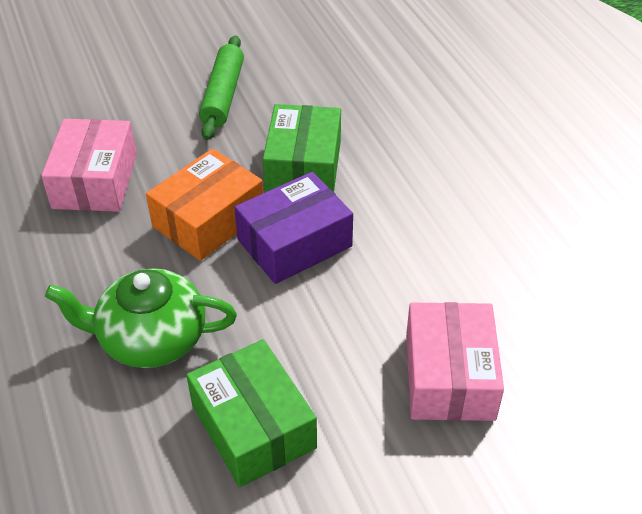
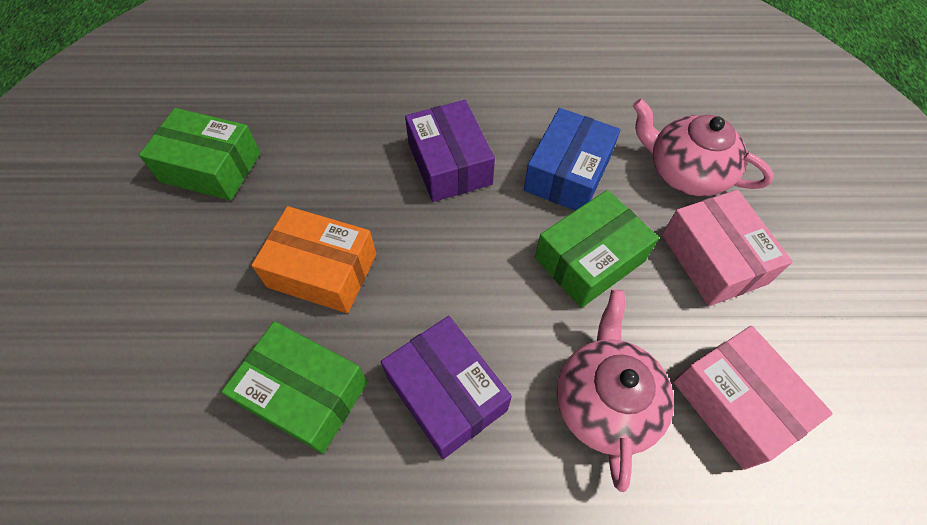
blue box: 0 -> 1
green box: 2 -> 3
green rolling pin: 1 -> 0
green teapot: 1 -> 0
pink teapot: 0 -> 2
purple box: 1 -> 2

